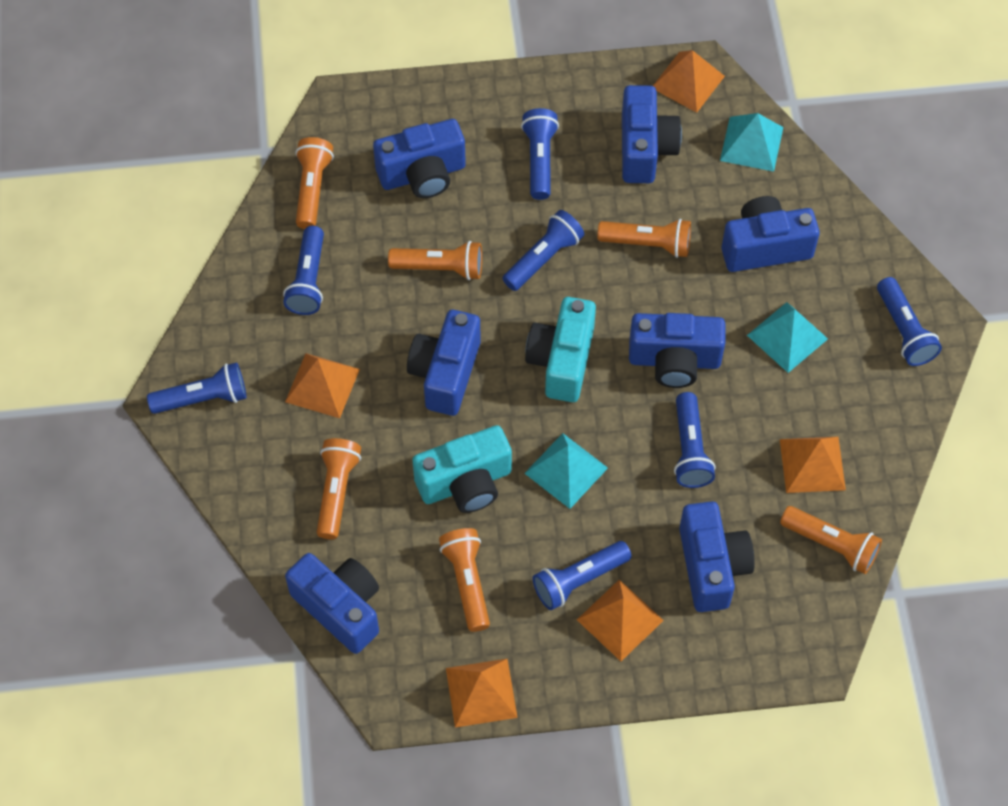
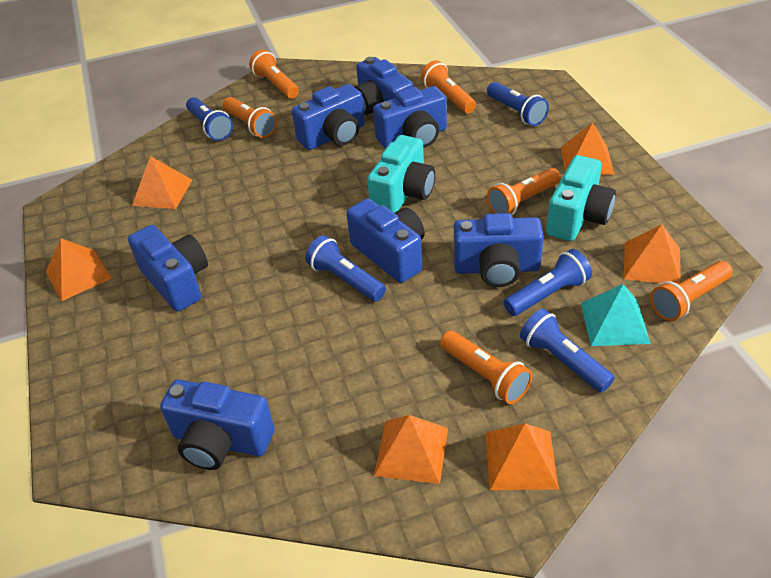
blue flashlight: 7 -> 5
orange pyramid: 5 -> 6
turquoise pyramid: 3 -> 1

